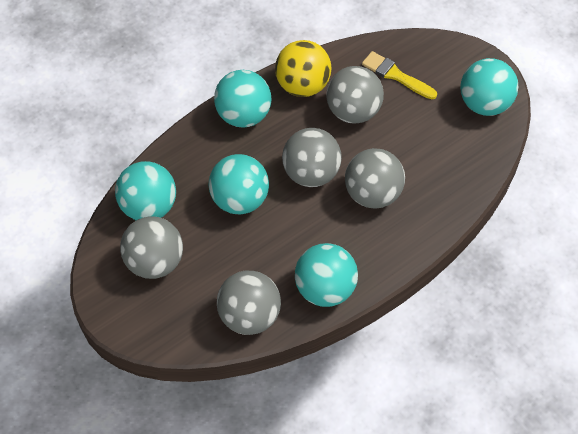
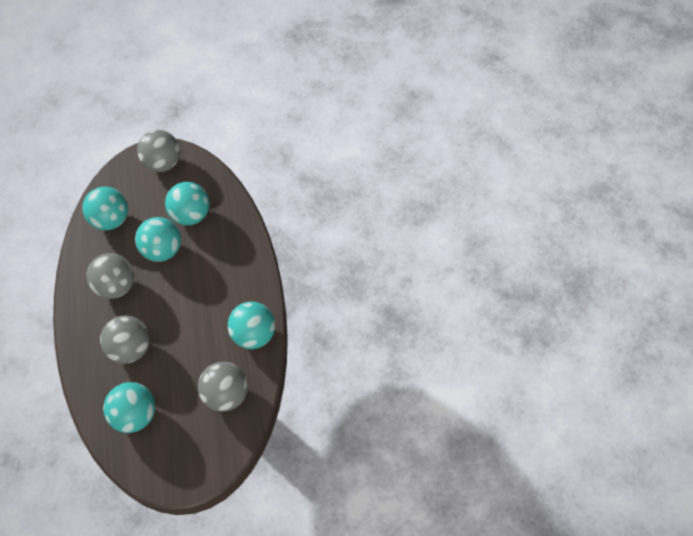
grey ball: 5 -> 4
yellow ball: 1 -> 0
yellow brush: 1 -> 0

